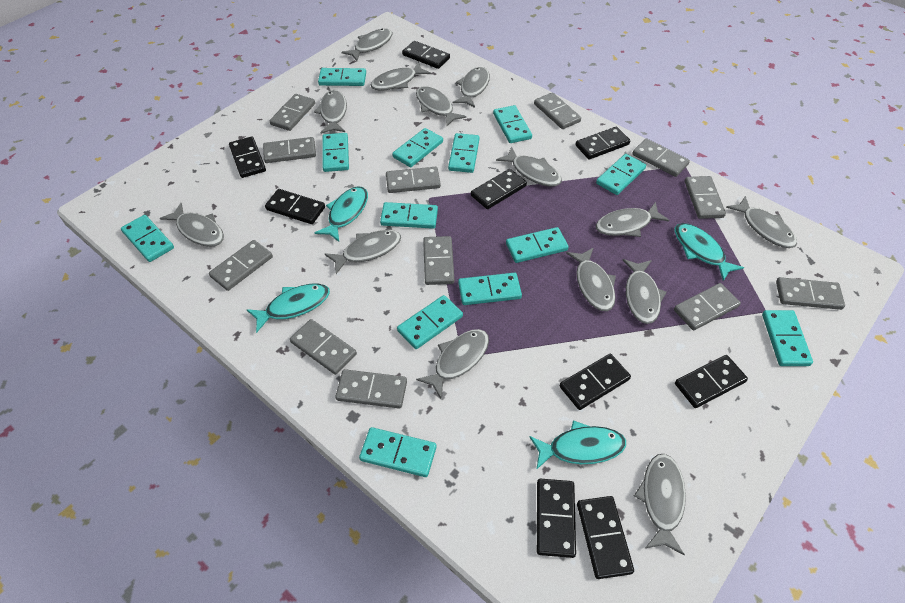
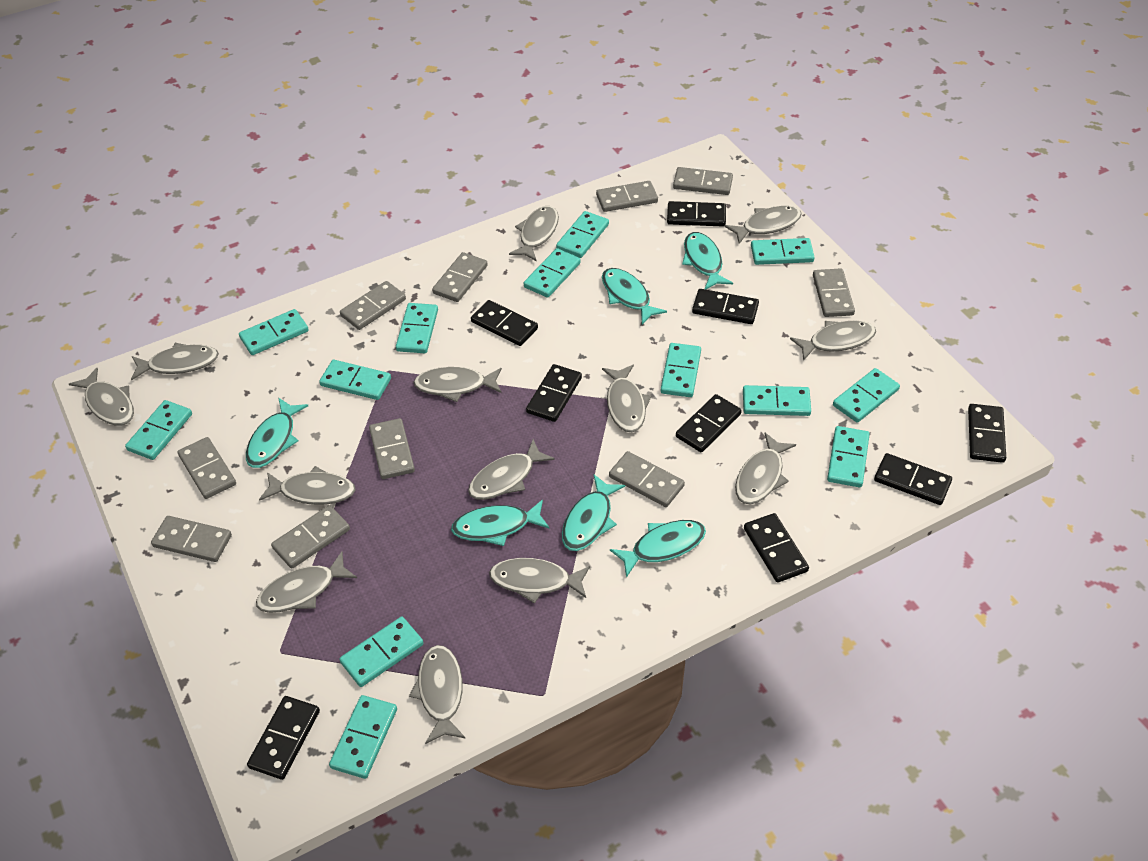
grey domino: 12 -> 10
grey fish: 14 -> 13
turquoise fish: 4 -> 6

